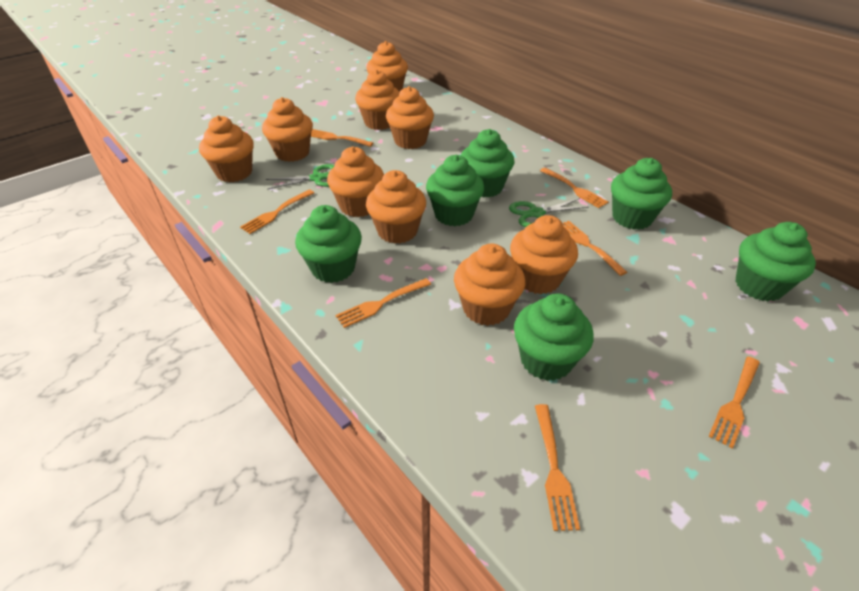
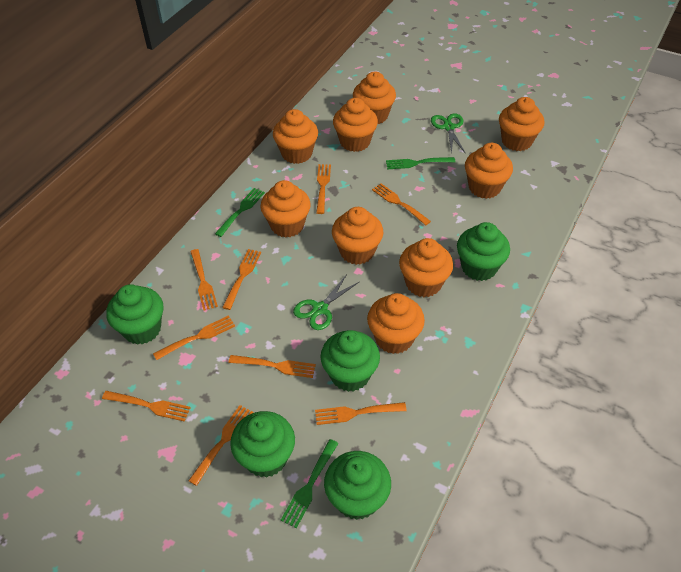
green cupcake: 6 -> 5
green fork: 0 -> 3
orange fork: 7 -> 9

